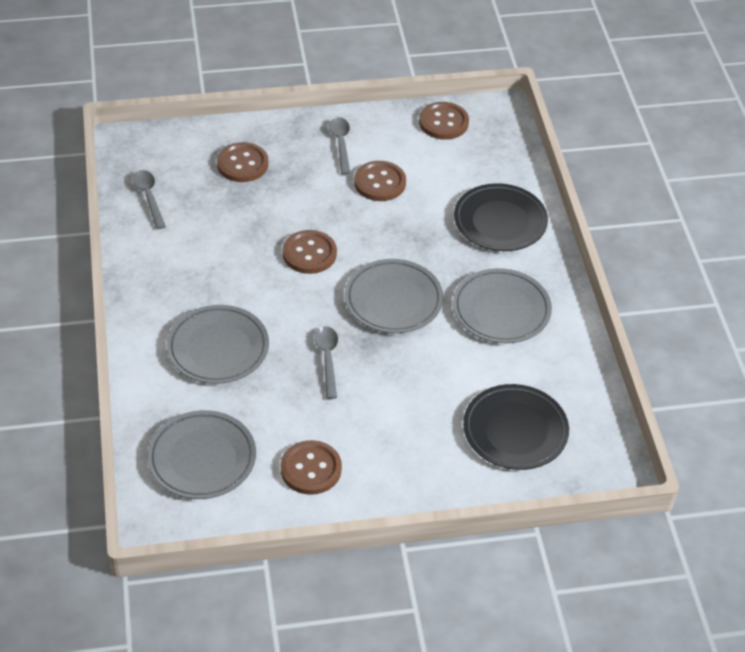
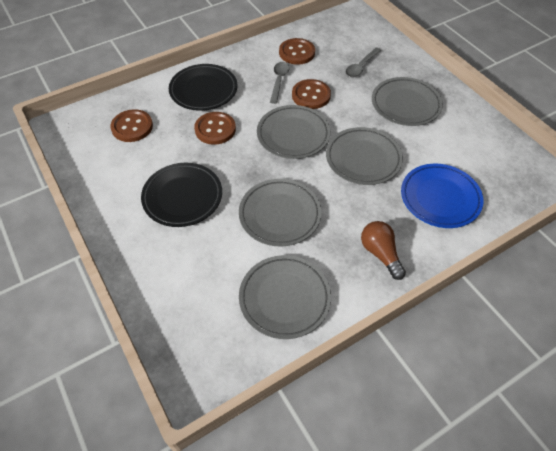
blue plate: 0 -> 1
brown button: 5 -> 4
brown light bulb: 0 -> 1
grey plate: 4 -> 5
grey spoon: 3 -> 2

